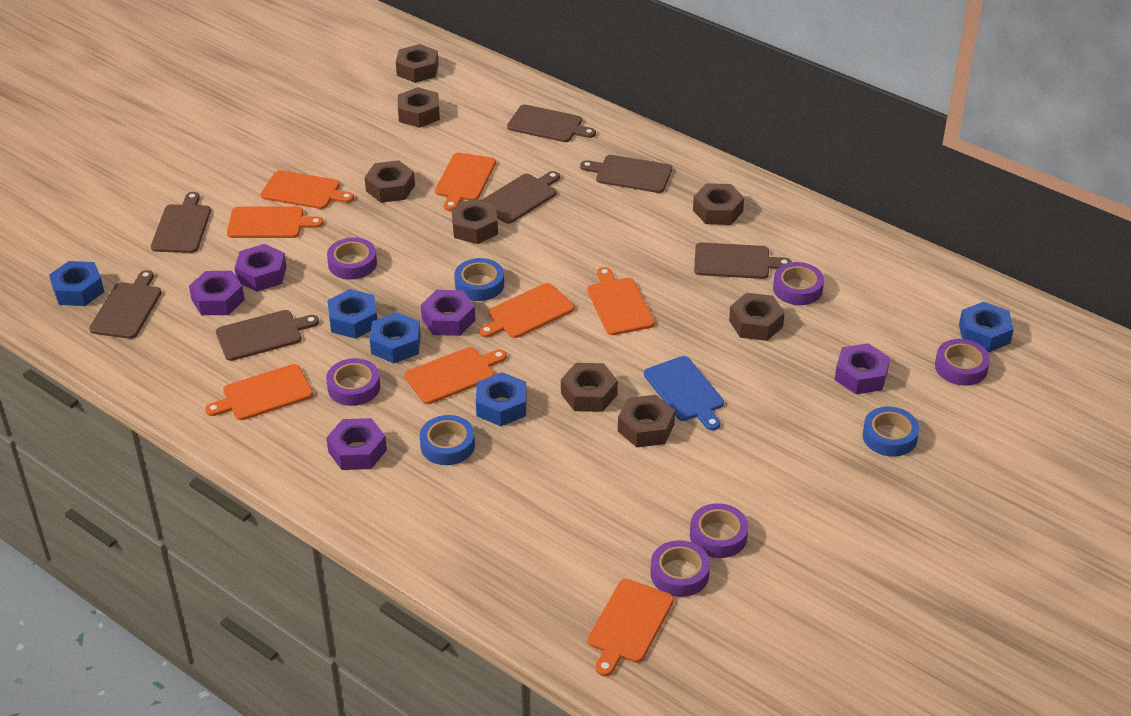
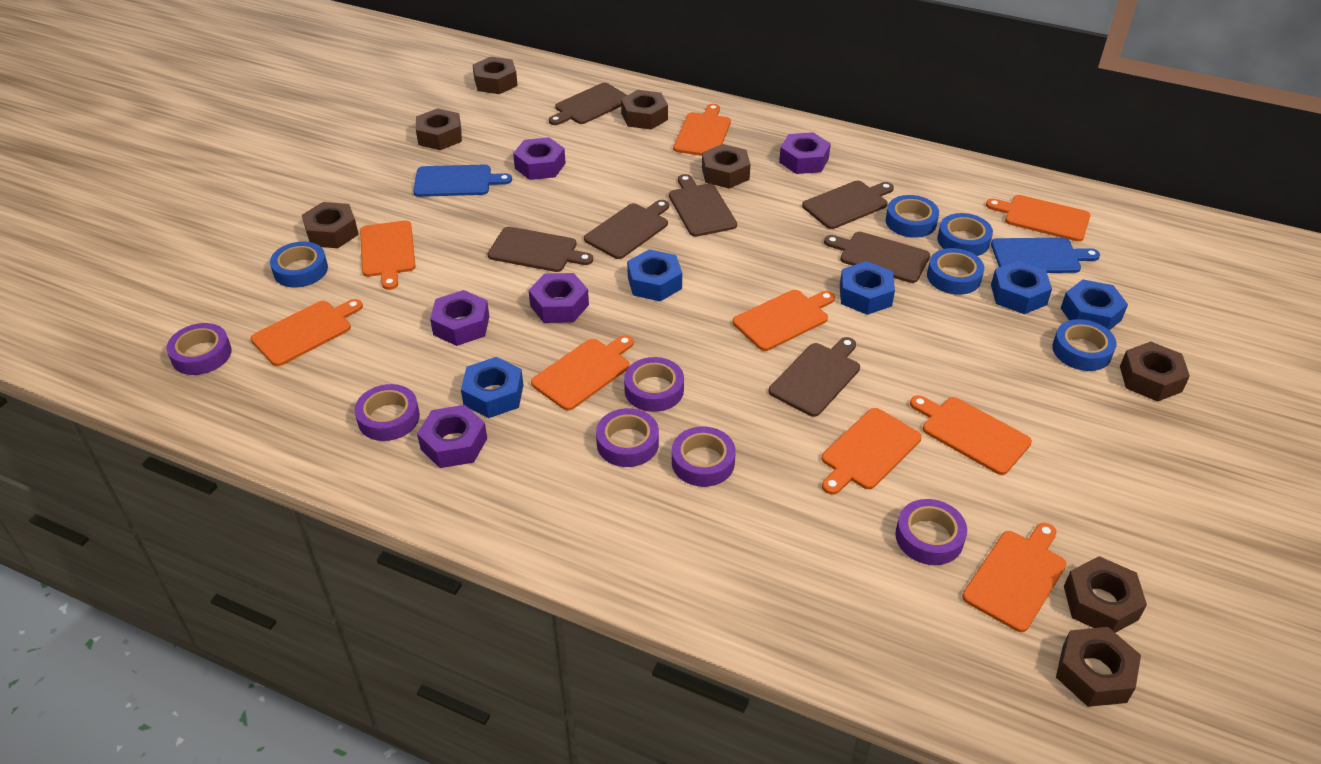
blue cutting board: 1 -> 2
blue tape: 3 -> 5
orange cutting board: 8 -> 9

